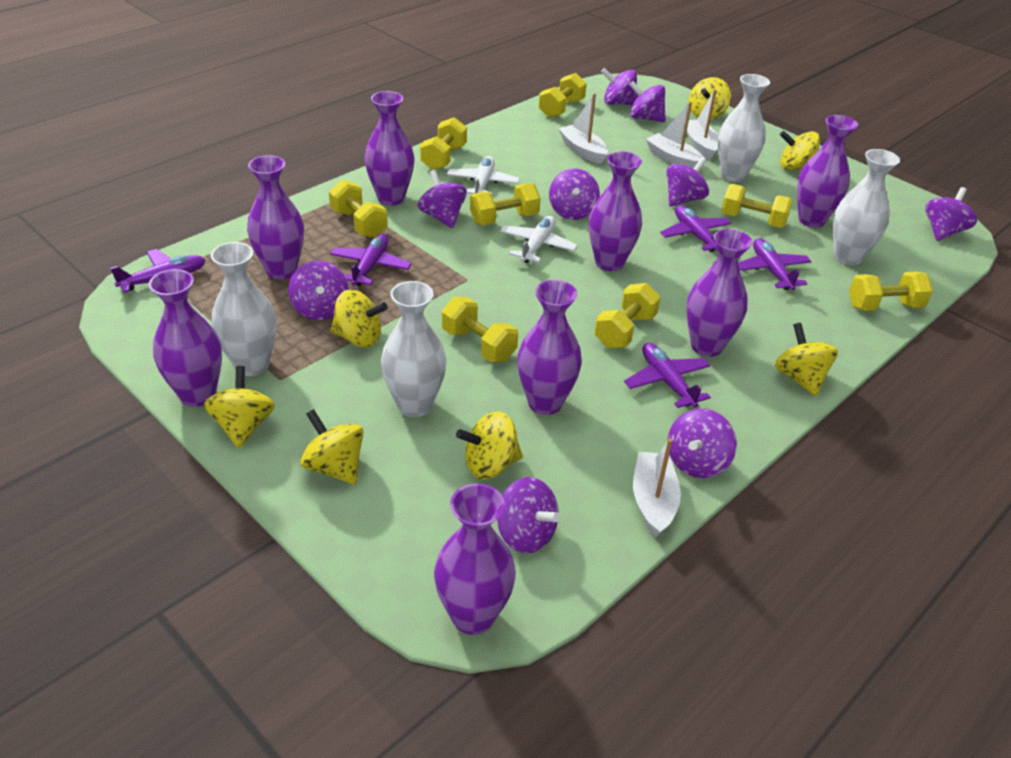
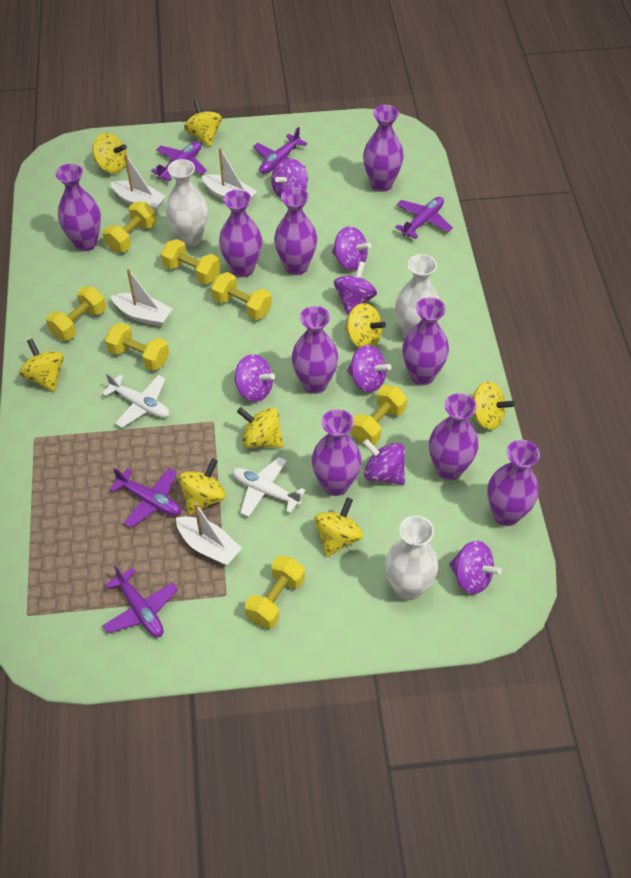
purple spinning top: 9 -> 7
purple vase: 8 -> 9
white vase: 4 -> 3
yellow dumbbell: 8 -> 7
yellow spinning top: 7 -> 8

